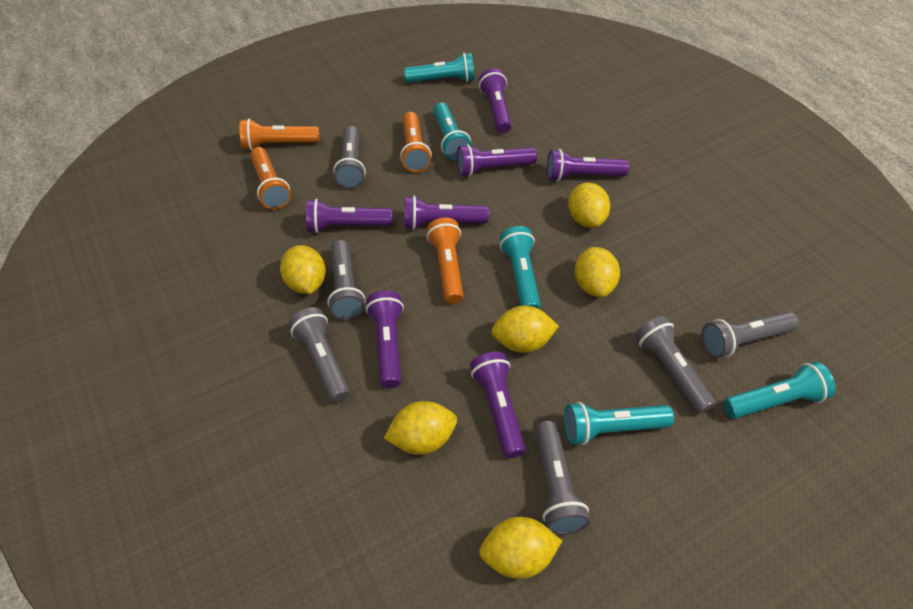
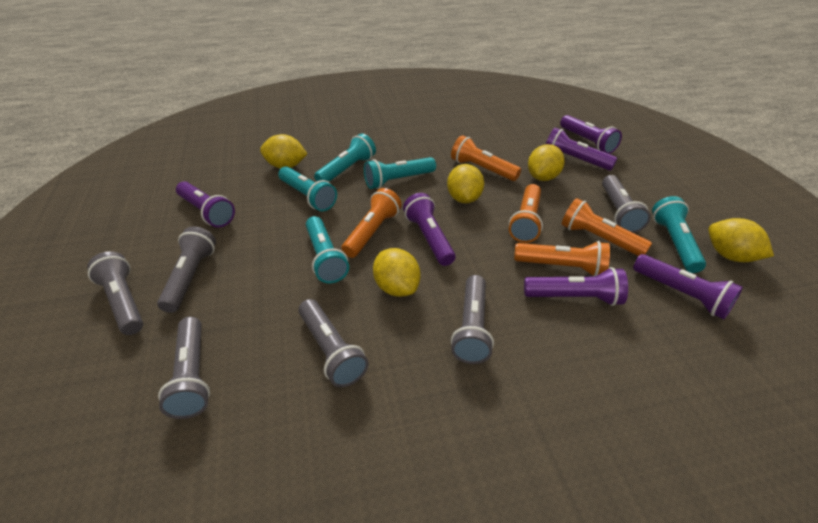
orange flashlight: 4 -> 5
purple flashlight: 7 -> 6
yellow lemon: 6 -> 5

